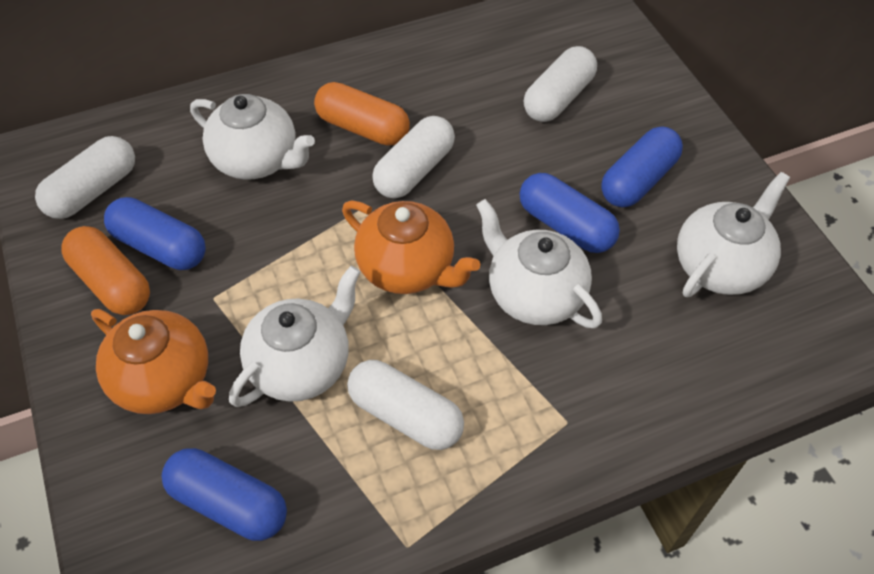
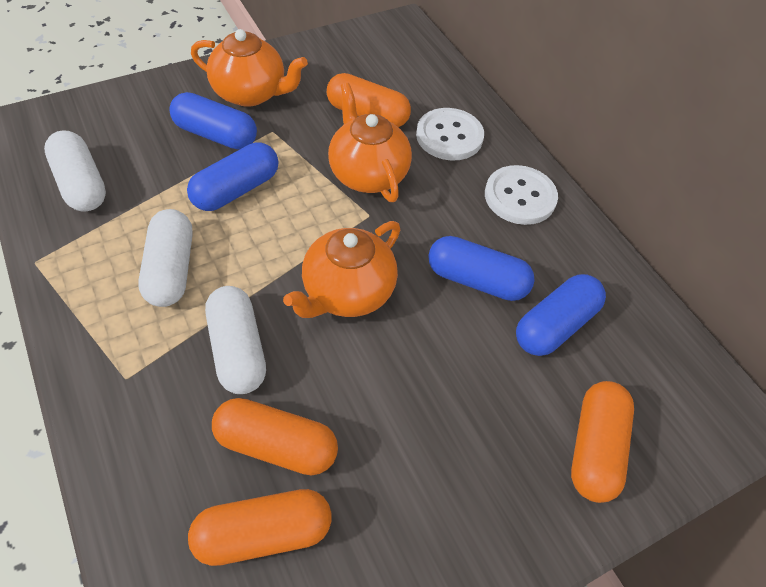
orange capsule: 2 -> 4
orange teapot: 2 -> 3
white button: 0 -> 2
white capsule: 4 -> 3
white teapot: 4 -> 0

